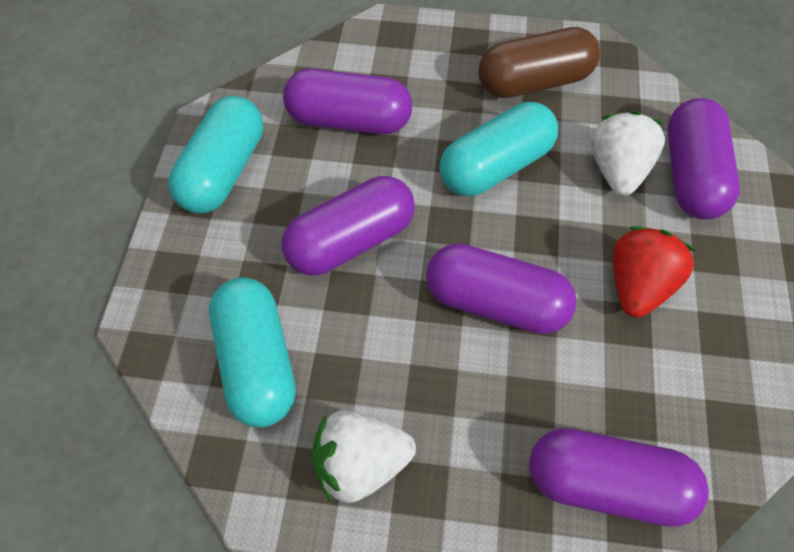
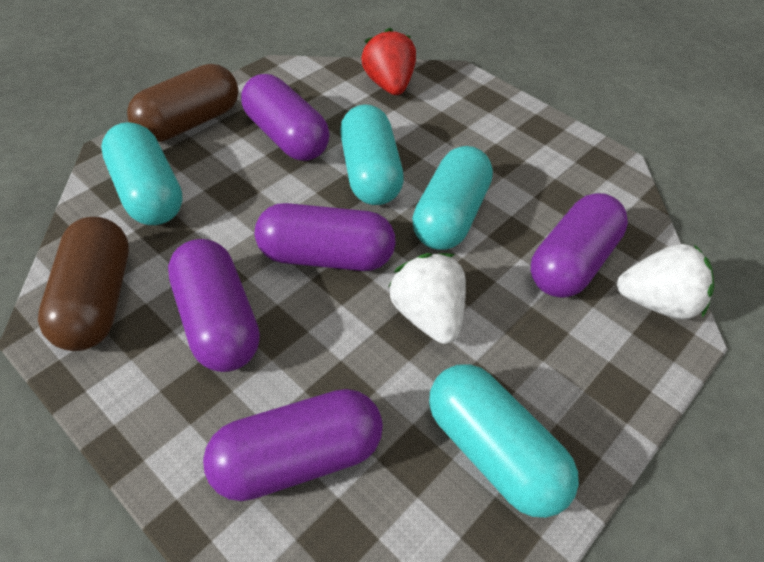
brown capsule: 1 -> 2
turquoise capsule: 3 -> 4

